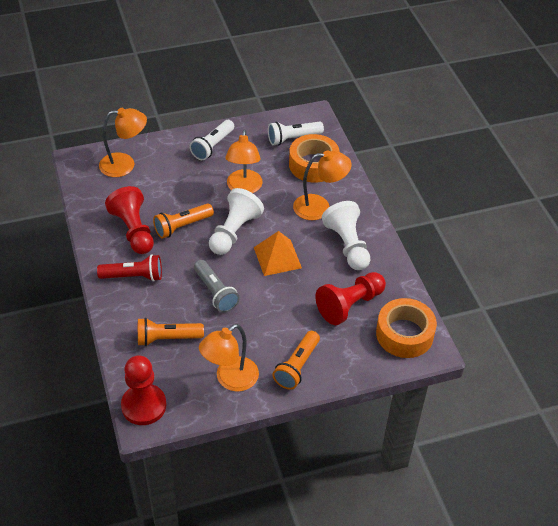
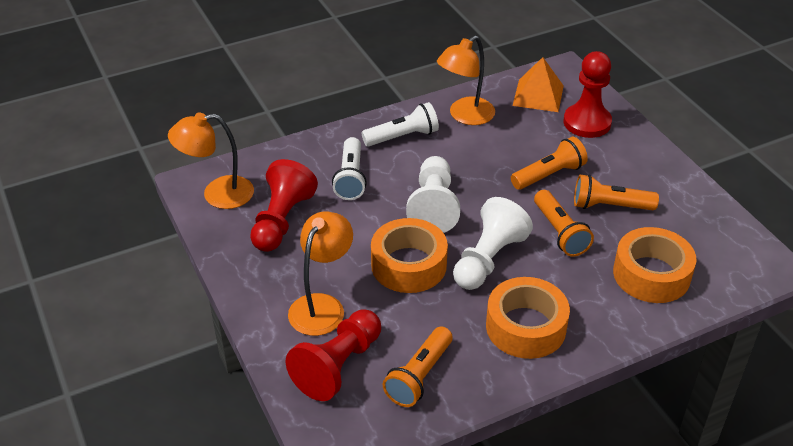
grey flashlight: 1 -> 0
orange flashlight: 3 -> 4
orange lamp: 4 -> 3
orange tape: 2 -> 3
red flashlight: 1 -> 0

